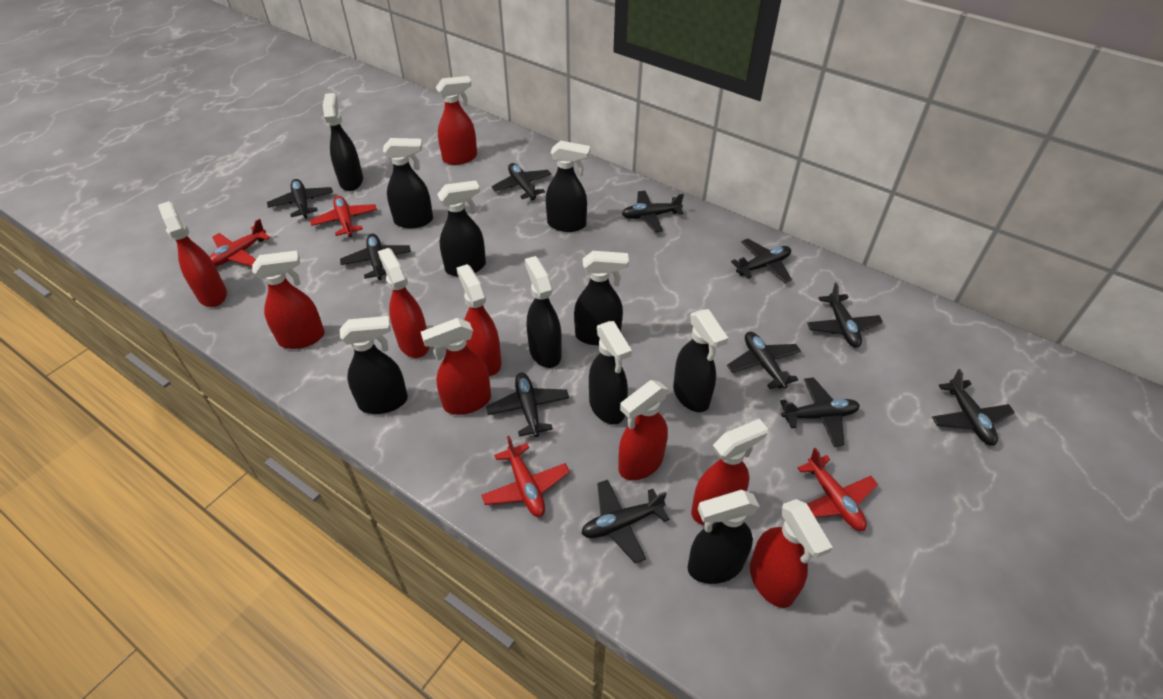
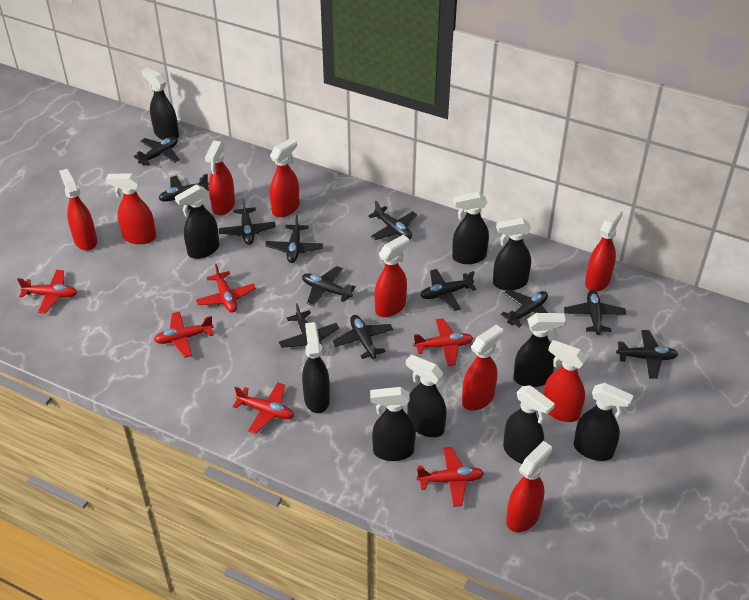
black plane: 11 -> 12
red plane: 4 -> 6

